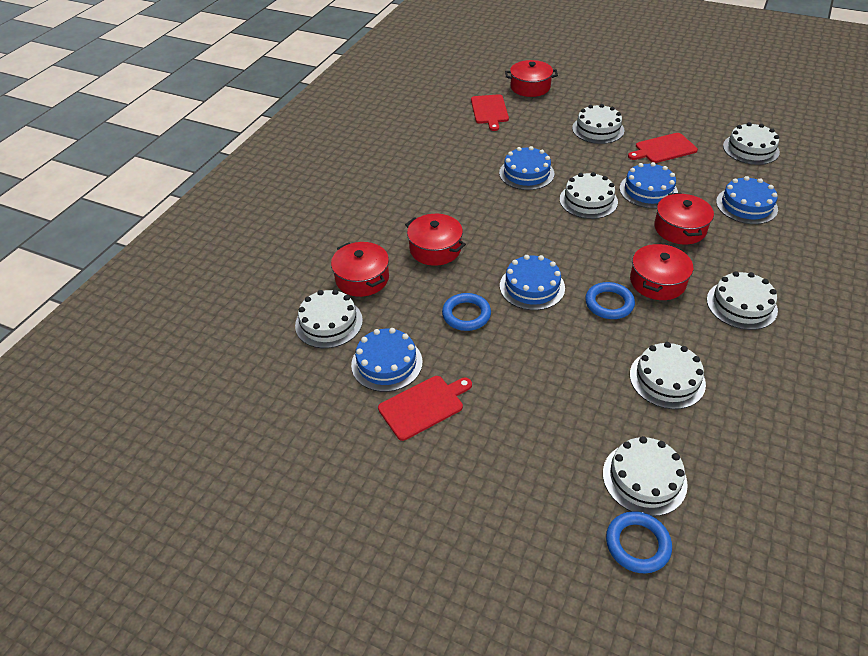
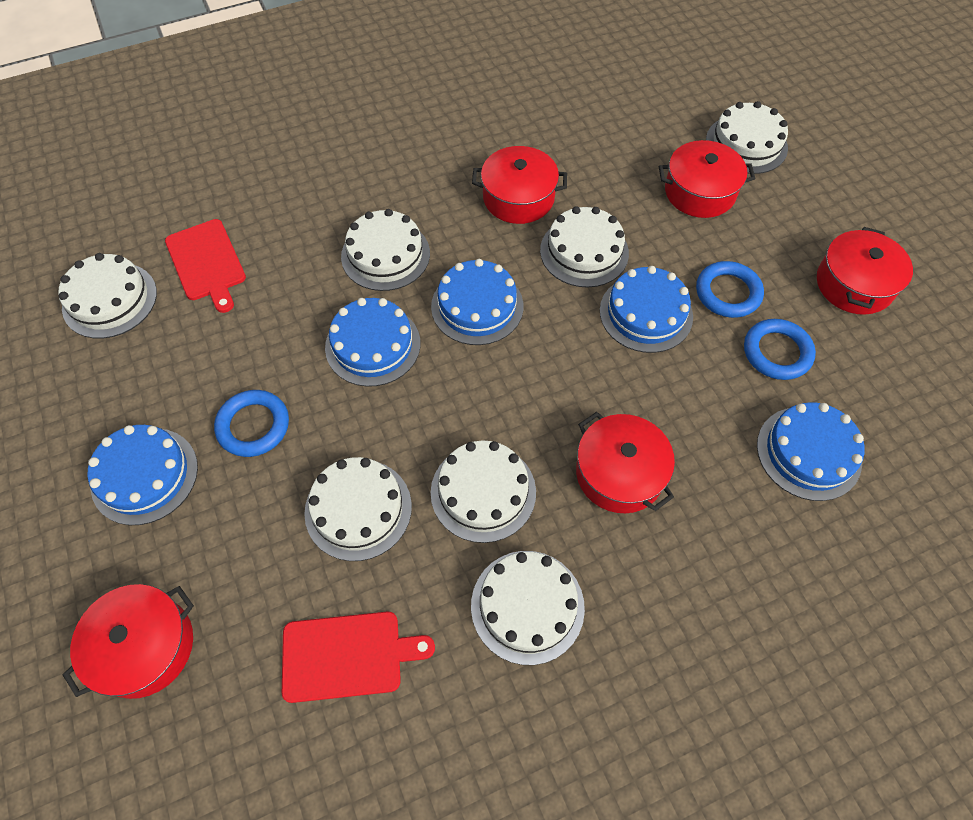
red cutting board: 3 -> 2

